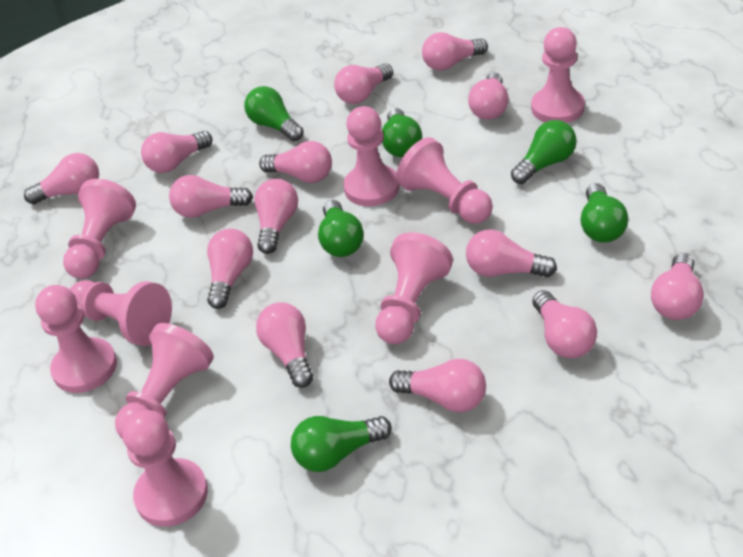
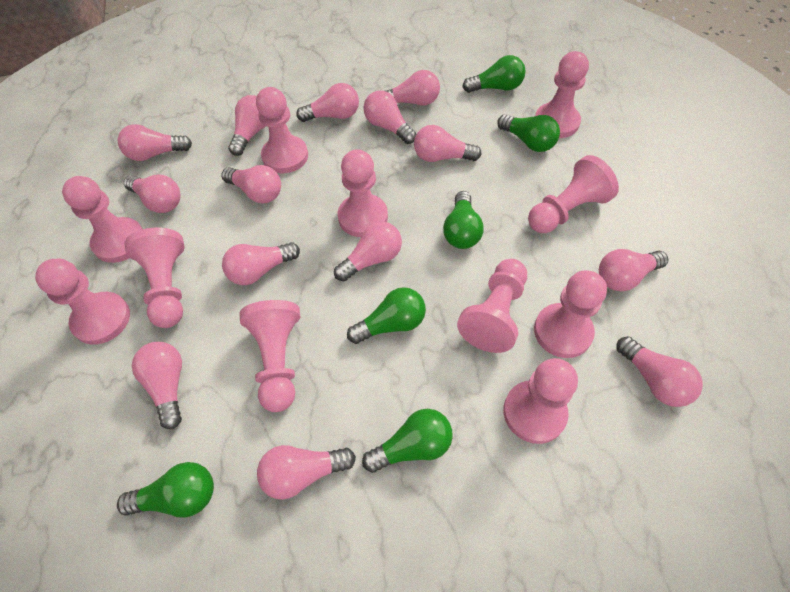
pink pawn: 9 -> 11

